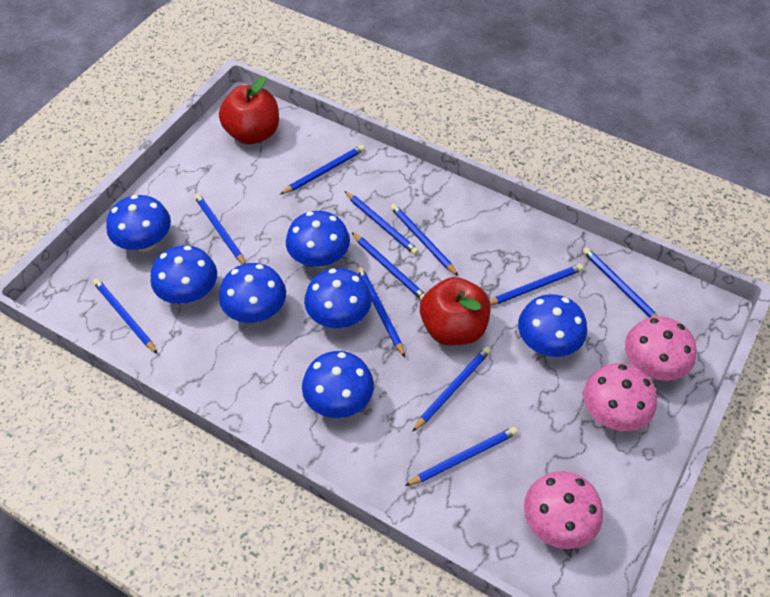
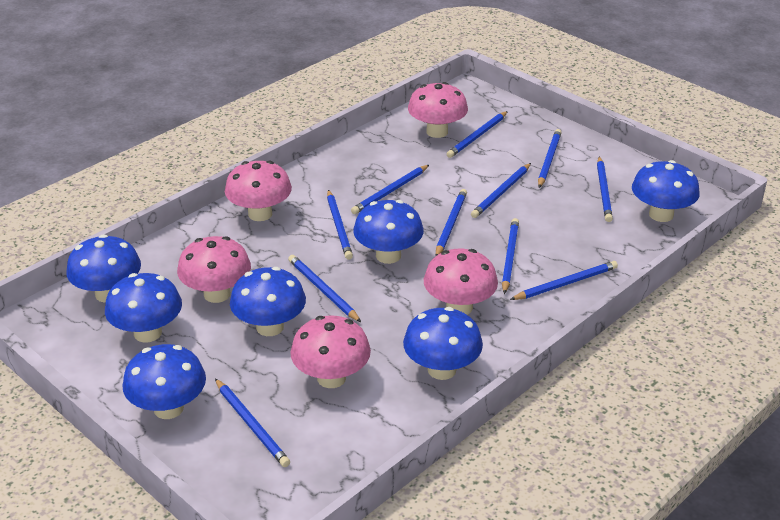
pink mushroom: 3 -> 5
red apple: 2 -> 0

